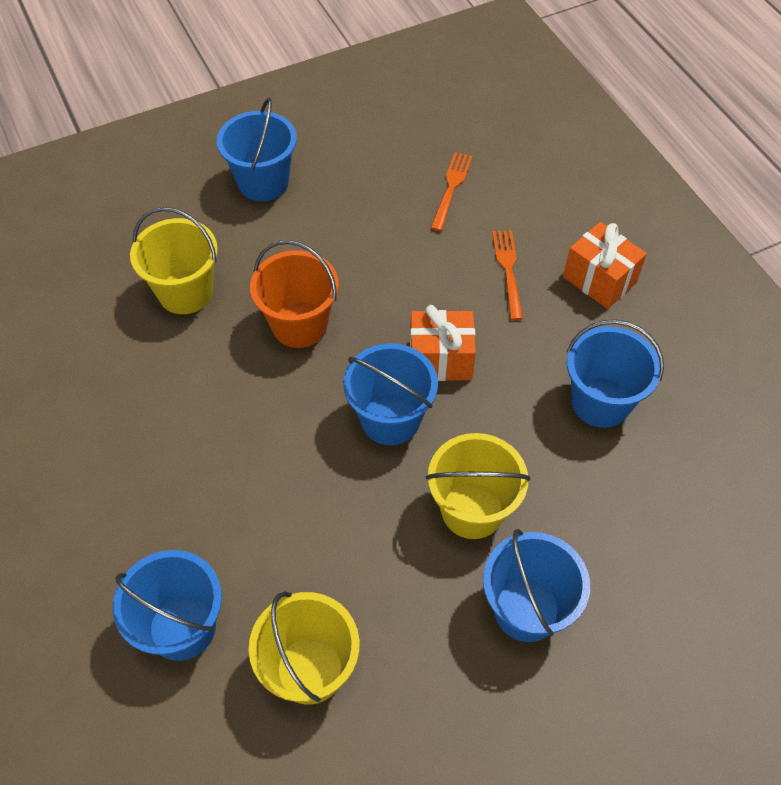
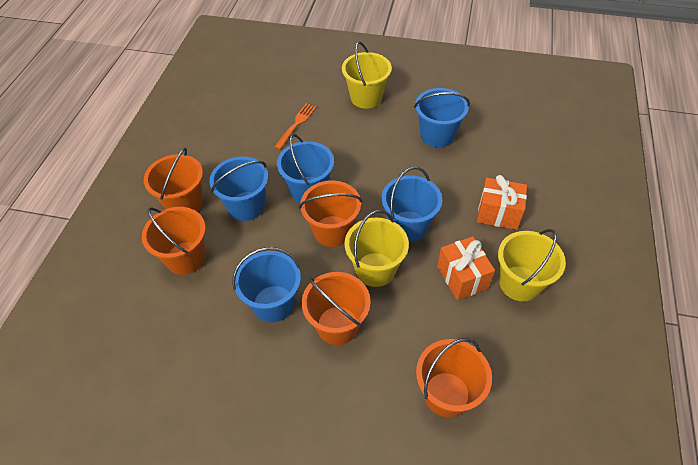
orange bucket: 1 -> 5
orange fork: 2 -> 1

